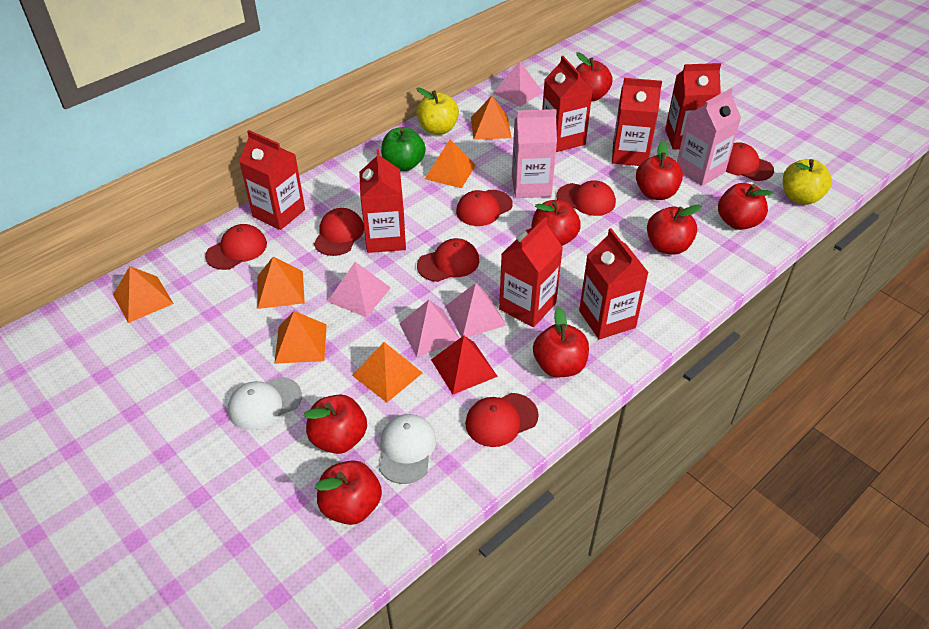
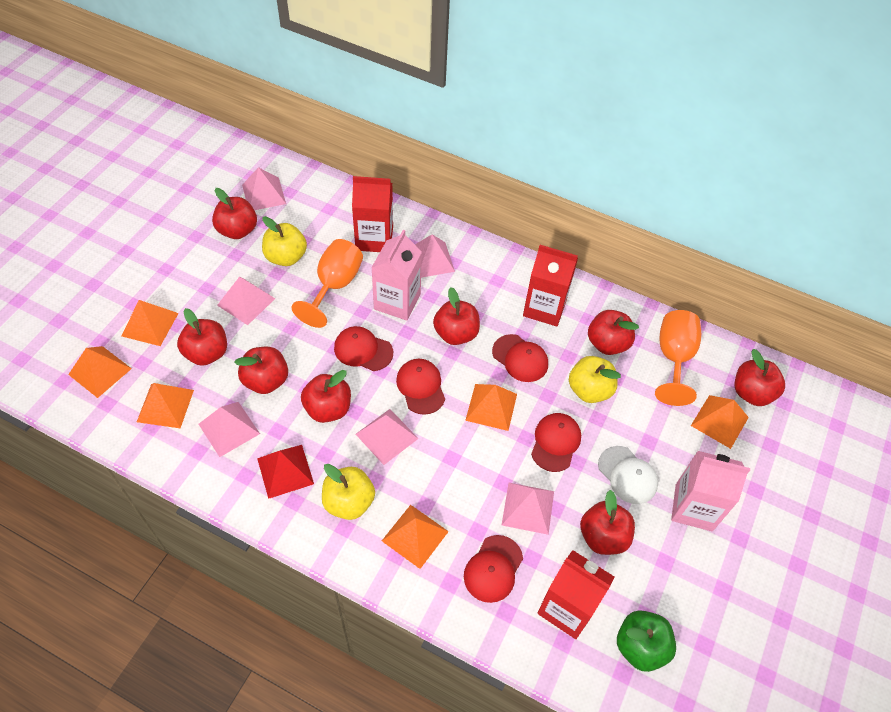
orange goblet: 0 -> 2
pink pyramid: 4 -> 6
red cap: 7 -> 5
red carton: 7 -> 3
white cap: 2 -> 1
yellow apple: 2 -> 3

